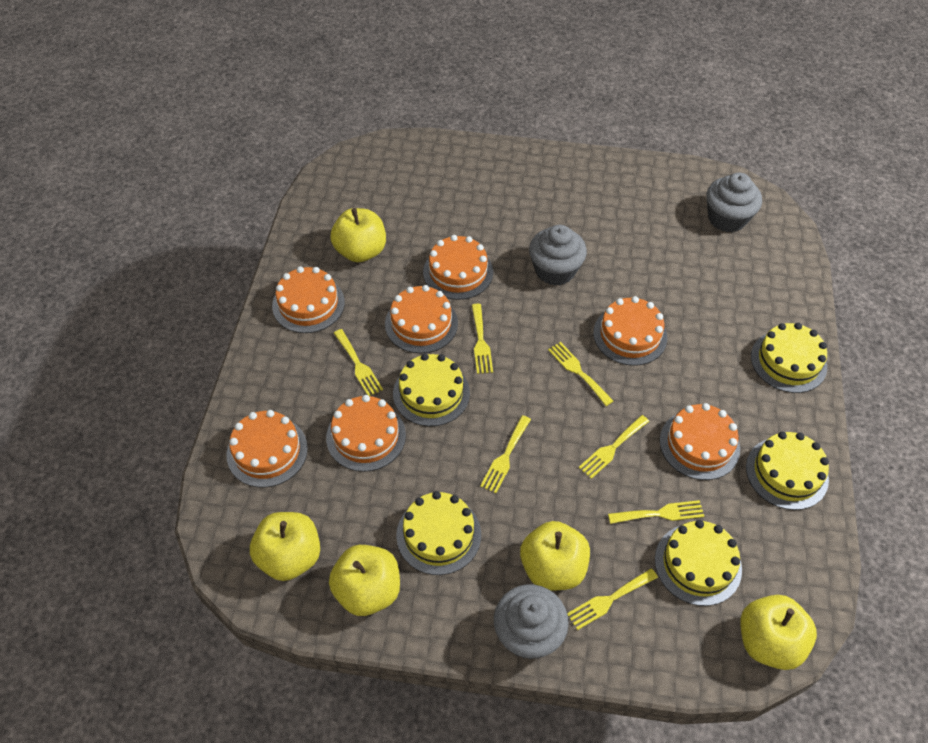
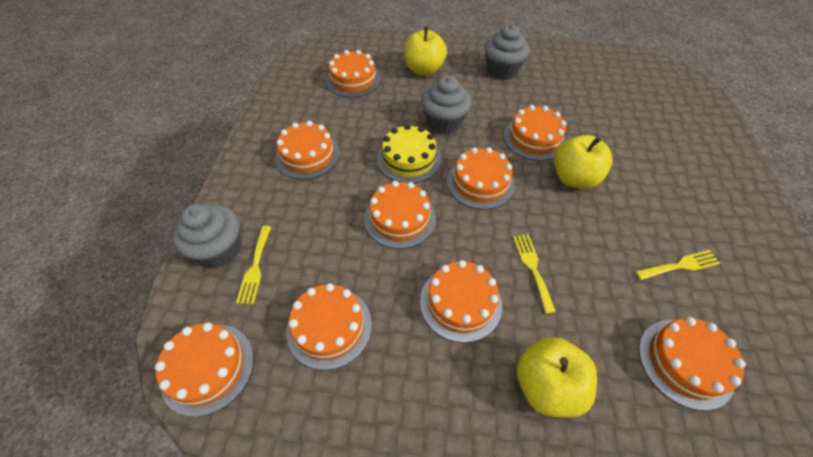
orange cake: 7 -> 9
yellow apple: 5 -> 3
yellow cake: 5 -> 1
yellow fork: 7 -> 3

